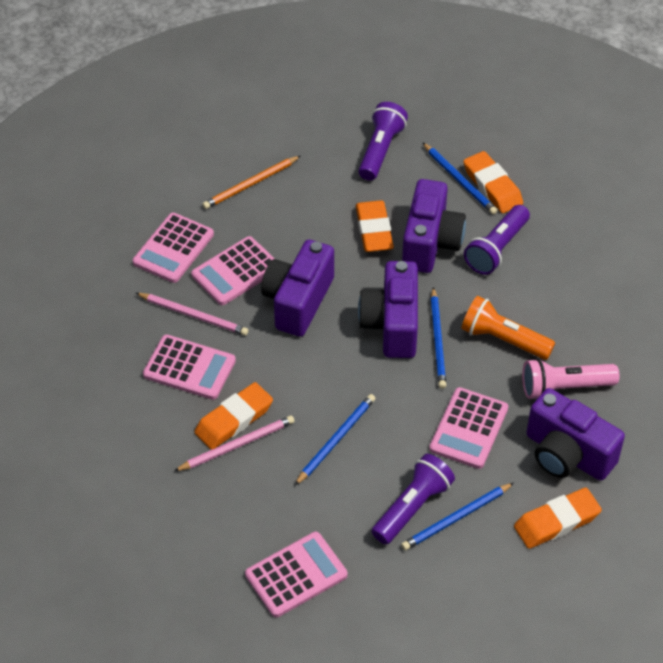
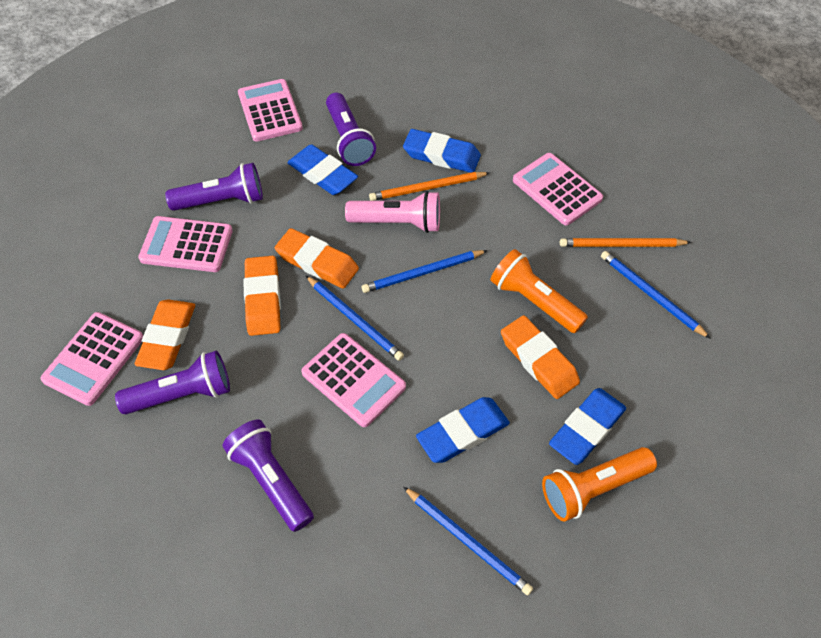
blue eraser: 0 -> 4
orange flashlight: 1 -> 2
orange pencil: 1 -> 2
pink pencil: 2 -> 0
purple camera: 4 -> 0
purple flashlight: 3 -> 4

